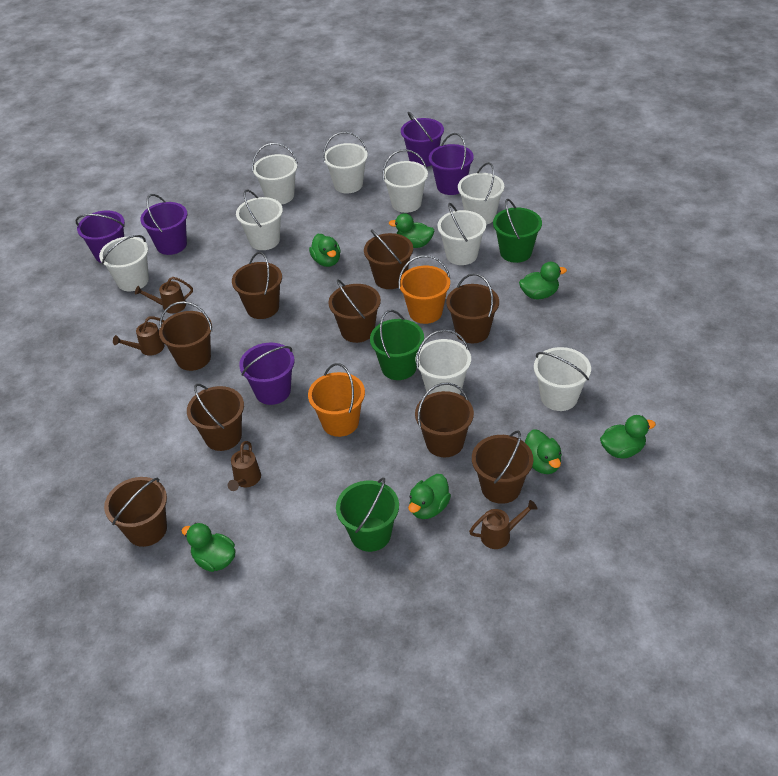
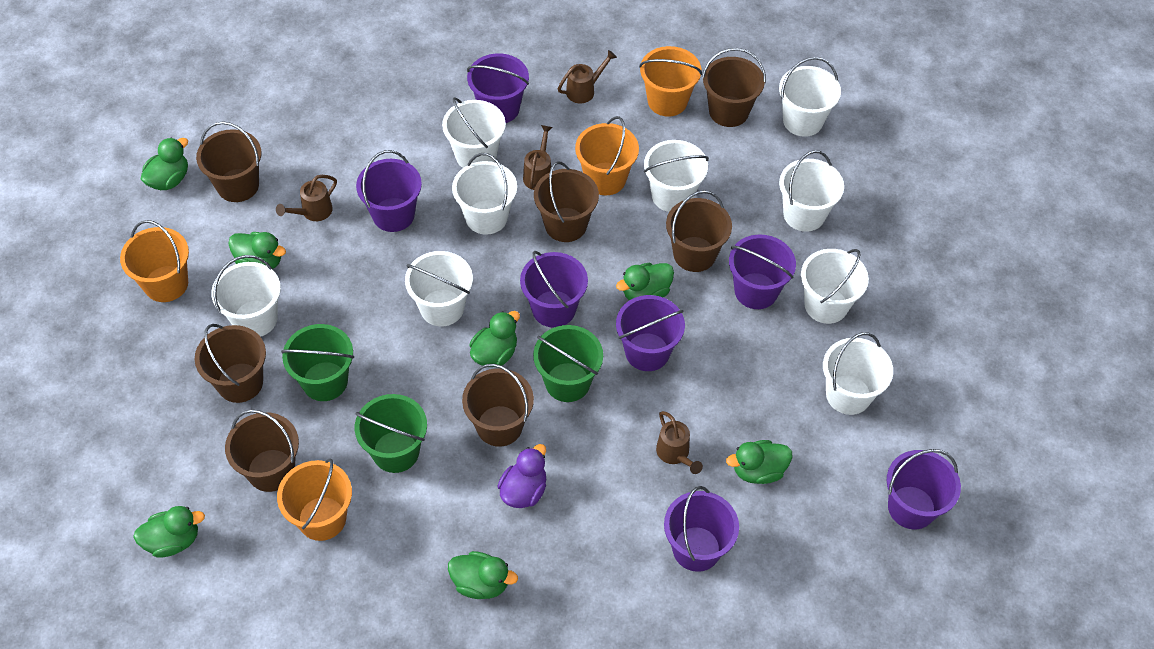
brown bucket: 9 -> 7
orange bucket: 2 -> 4
purple bucket: 5 -> 7
purple duck: 0 -> 1

